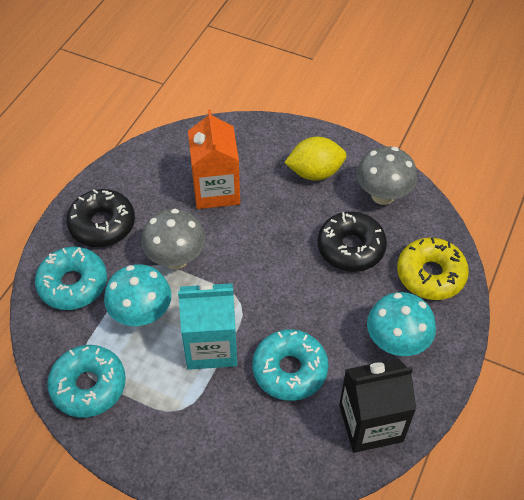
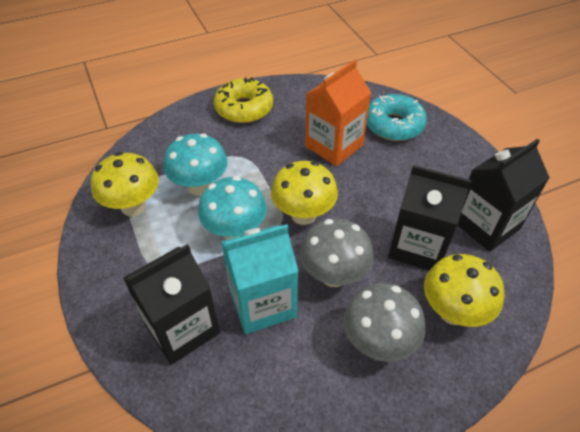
black carton: 1 -> 3
black donut: 2 -> 0
turquoise donut: 3 -> 1
yellow lemon: 1 -> 0
yellow mushroom: 0 -> 3

